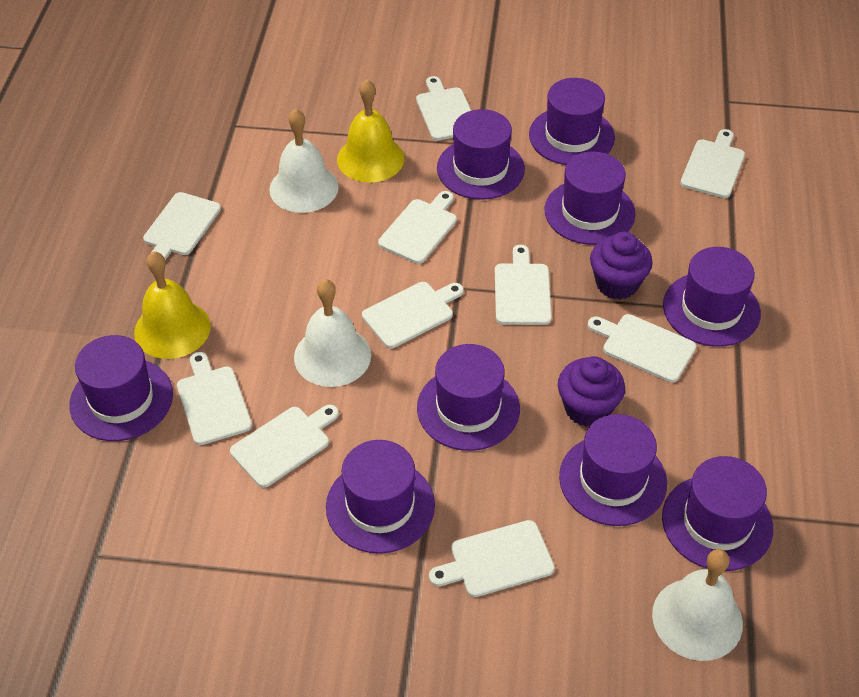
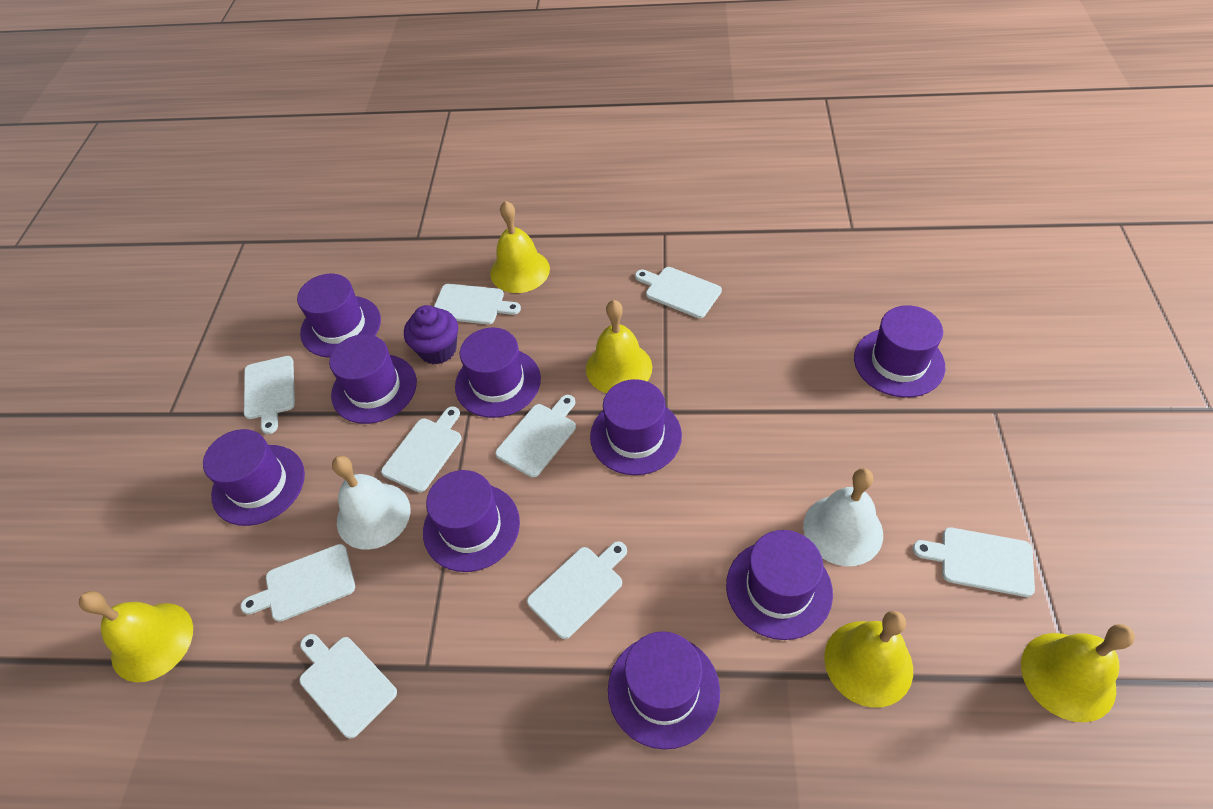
purple cupcake: 2 -> 1
white bell: 3 -> 2
white cutting board: 10 -> 9
yellow bell: 2 -> 5

